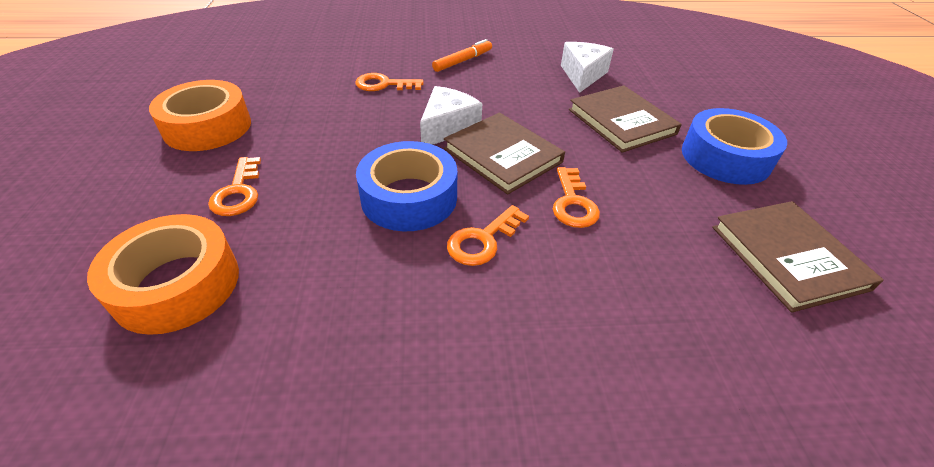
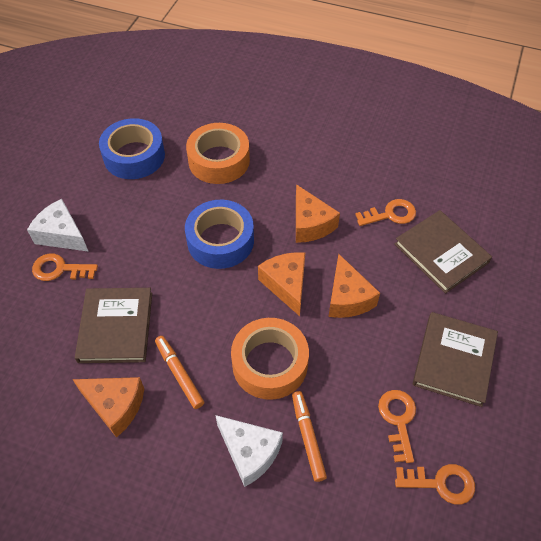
orange cheese: 0 -> 4
orange marker: 1 -> 2

